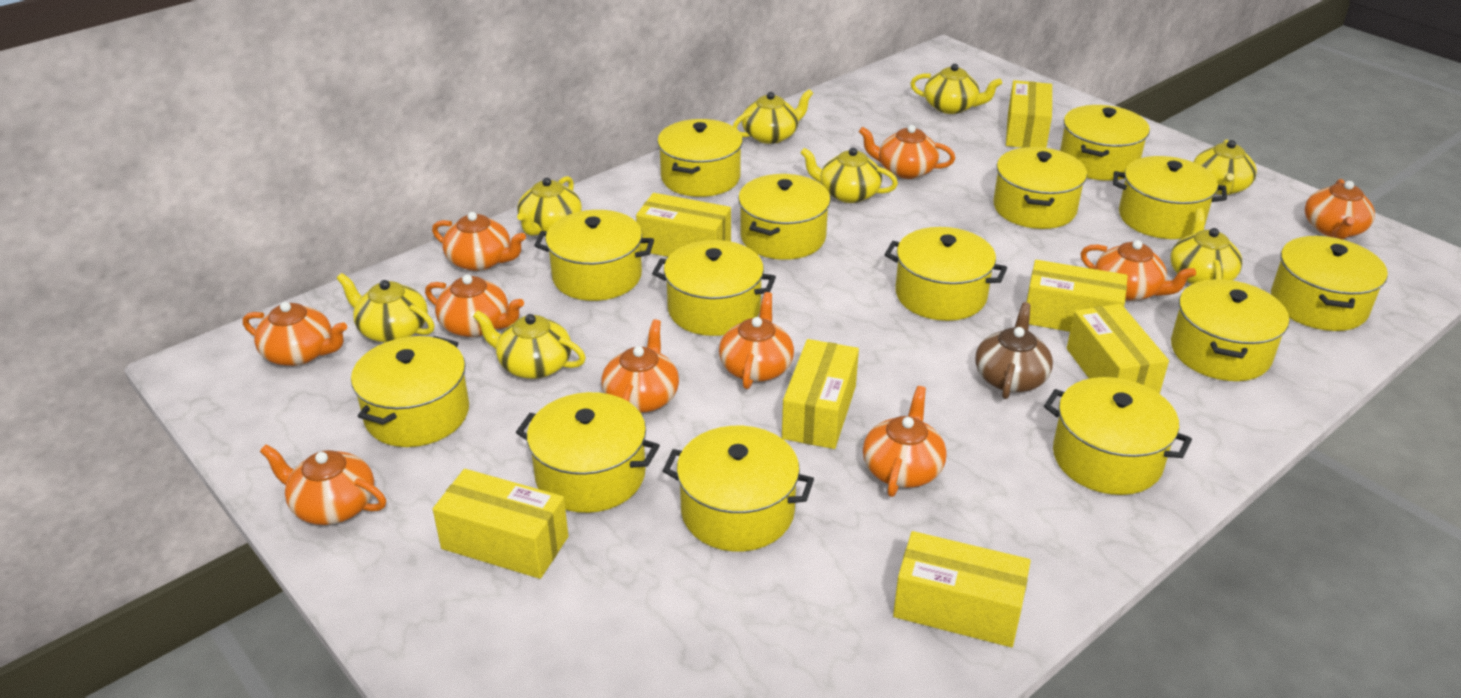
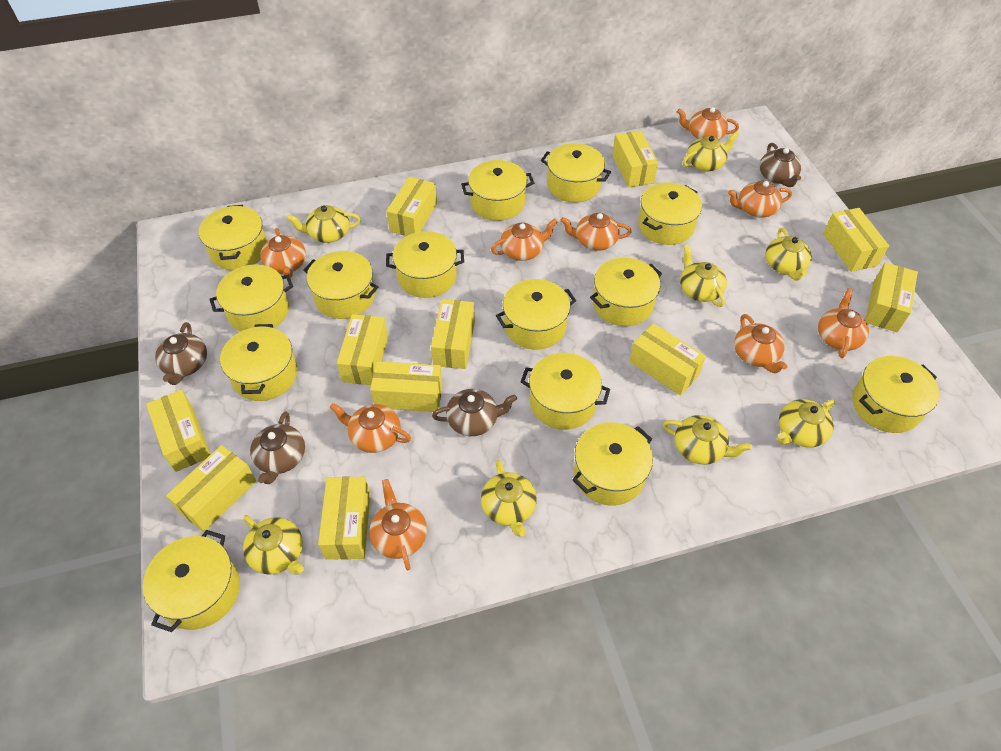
brown teapot: 1 -> 4
orange teapot: 10 -> 9
yellow box: 7 -> 11

